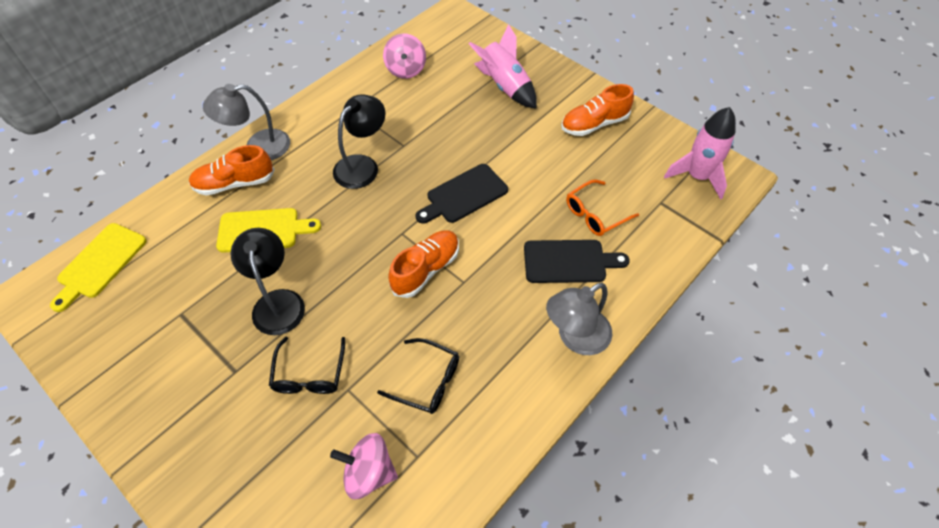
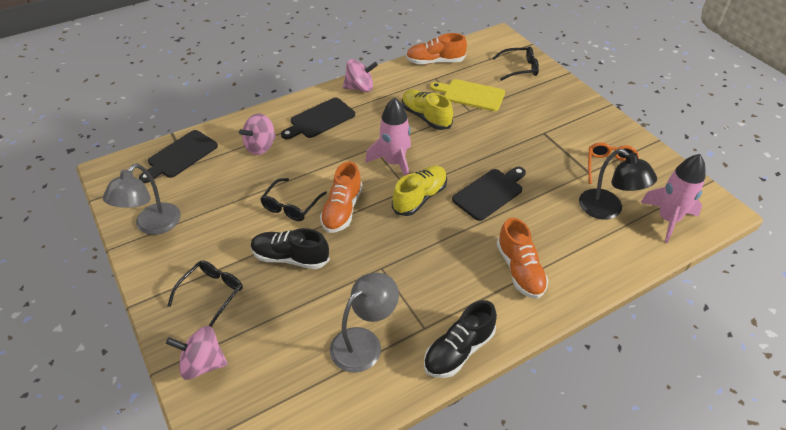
black cutting board: 2 -> 3
black glasses: 2 -> 3
black lamp: 2 -> 1
black shoe: 0 -> 2
pink spinning top: 2 -> 3
yellow cutting board: 2 -> 1
yellow shoe: 0 -> 2

